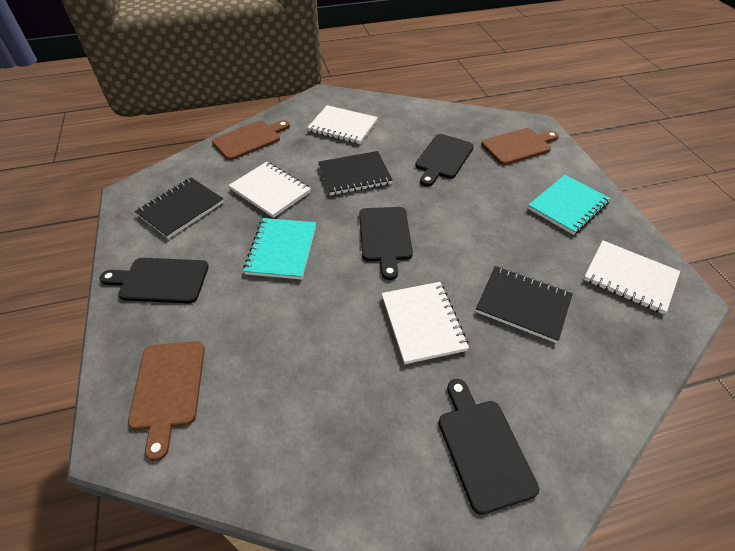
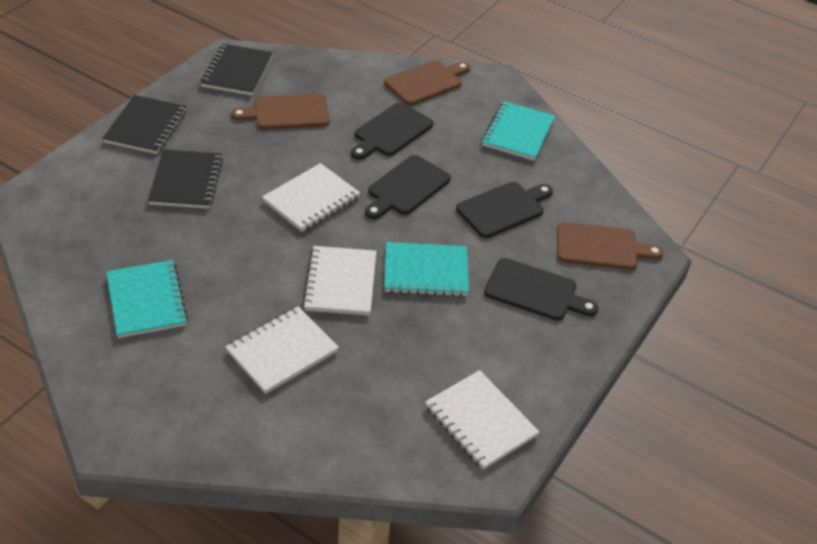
turquoise notebook: 2 -> 3

